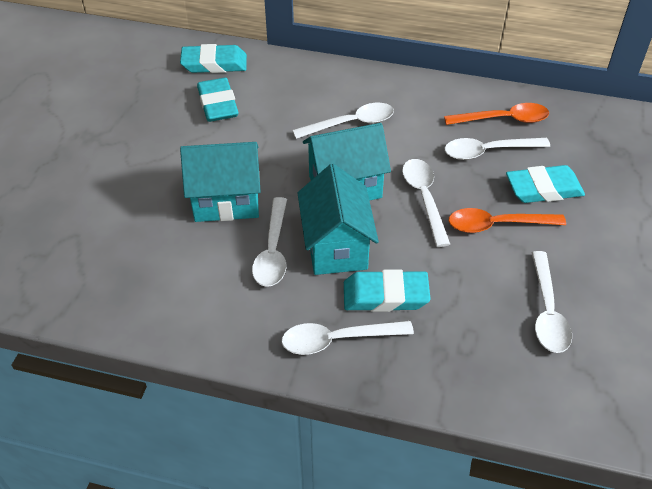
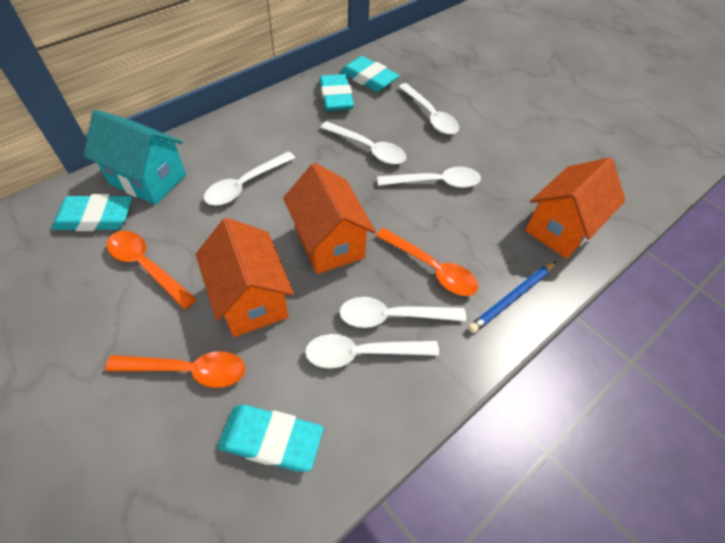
blue pencil: 0 -> 1
orange house: 0 -> 3
orange spoon: 2 -> 3
turquoise house: 3 -> 1

